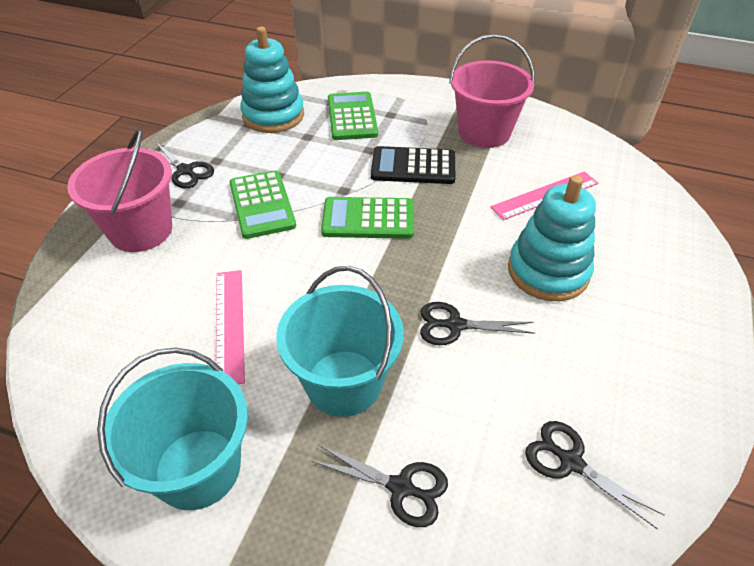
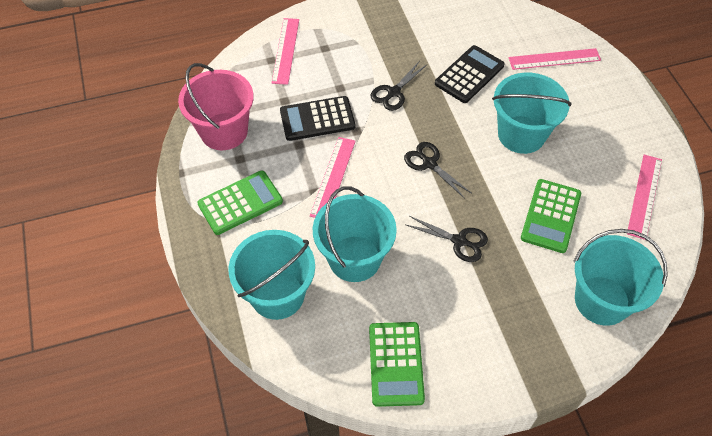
black calculator: 1 -> 2
black scissors: 4 -> 3
pink bucket: 2 -> 1
pink ruler: 2 -> 4
turquoise bucket: 2 -> 4
turquoise stacking toy: 2 -> 0

